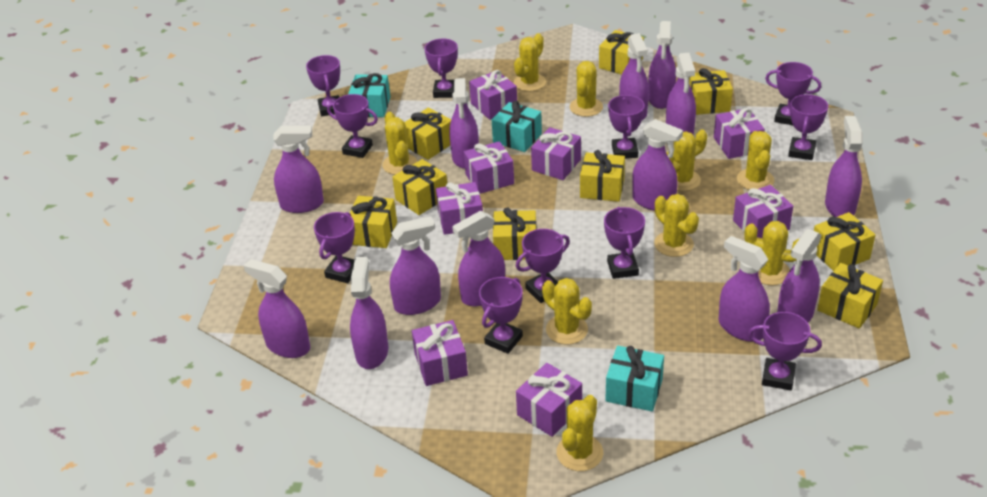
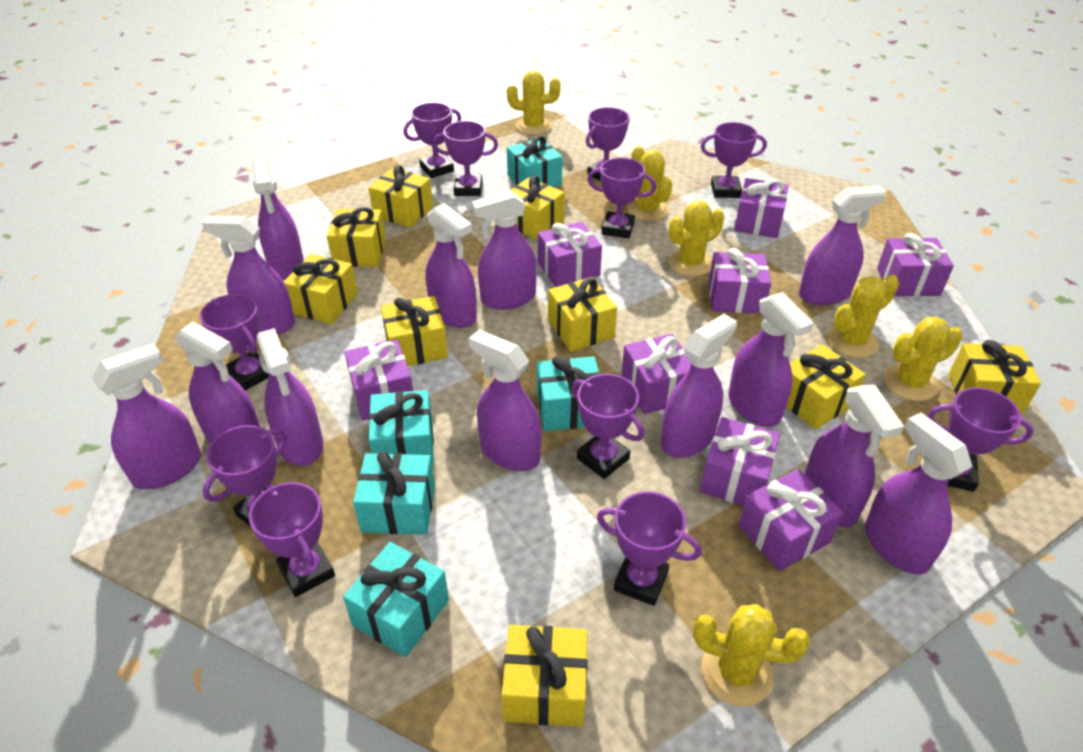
turquoise gift: 3 -> 5
yellow cactus: 9 -> 6

